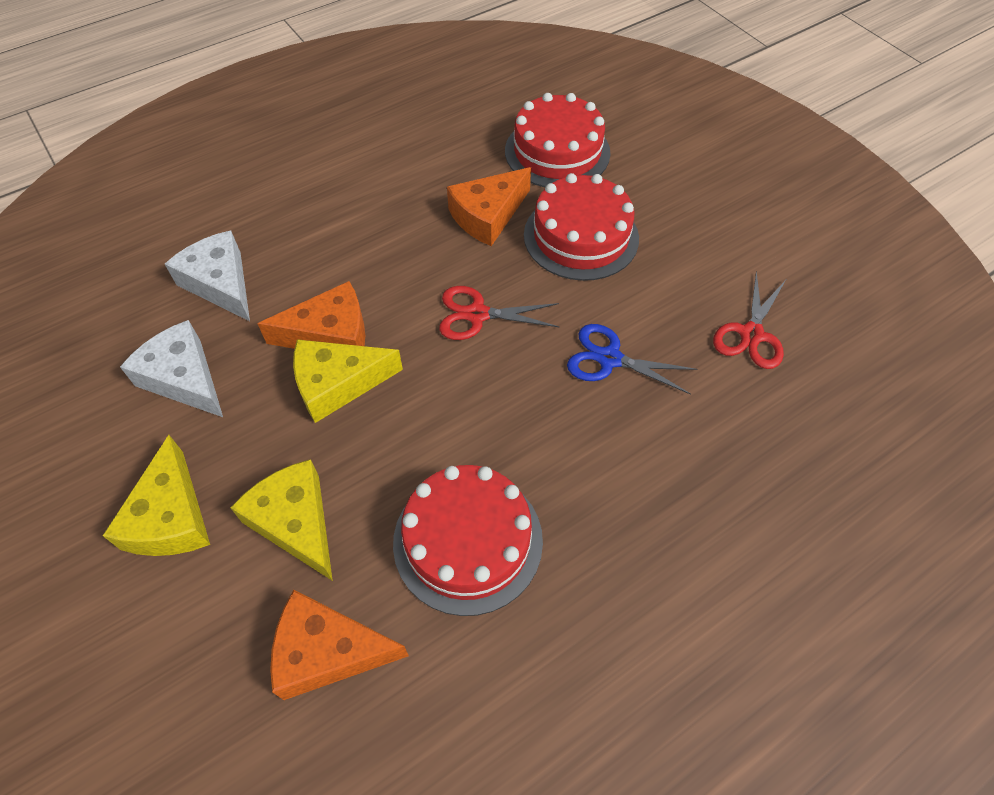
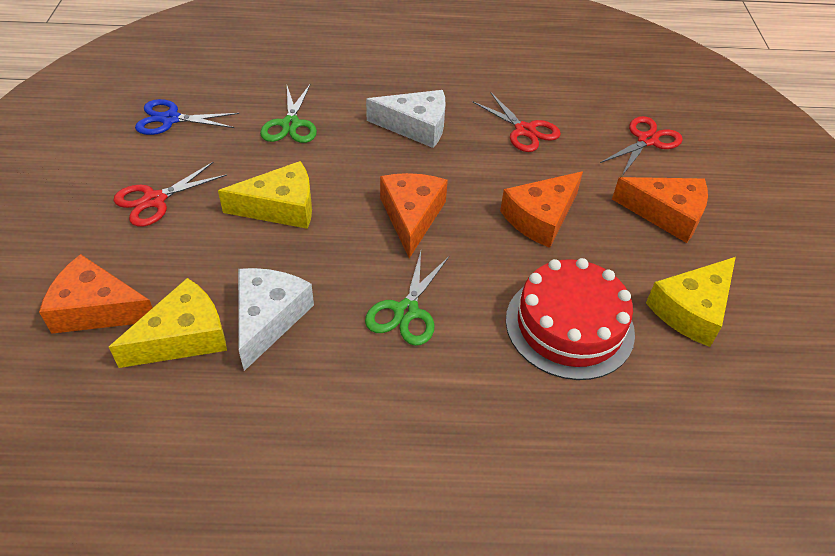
green scissors: 0 -> 2
orange cheese: 3 -> 4
red cake: 3 -> 1
red scissors: 2 -> 3

